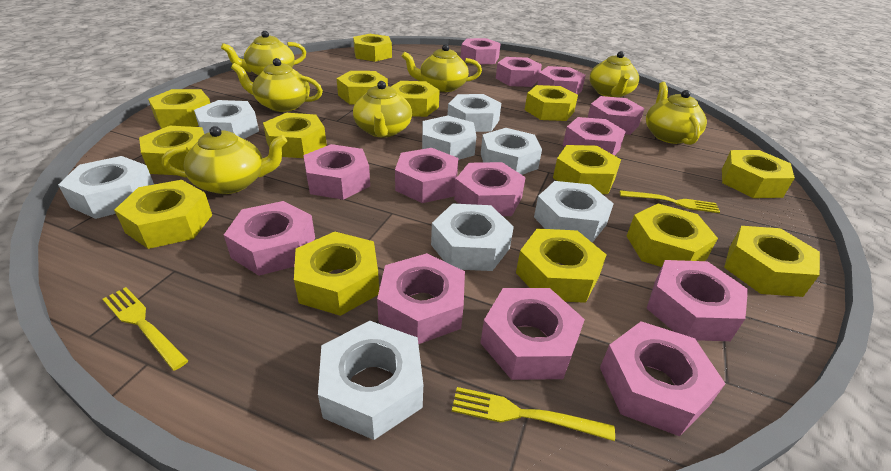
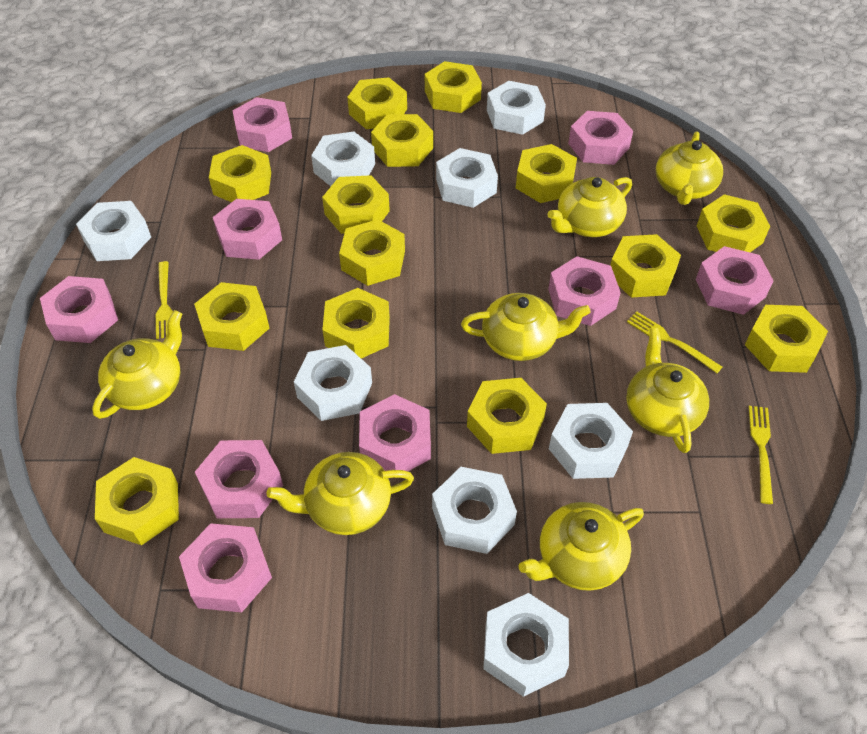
pink nut: 13 -> 9

